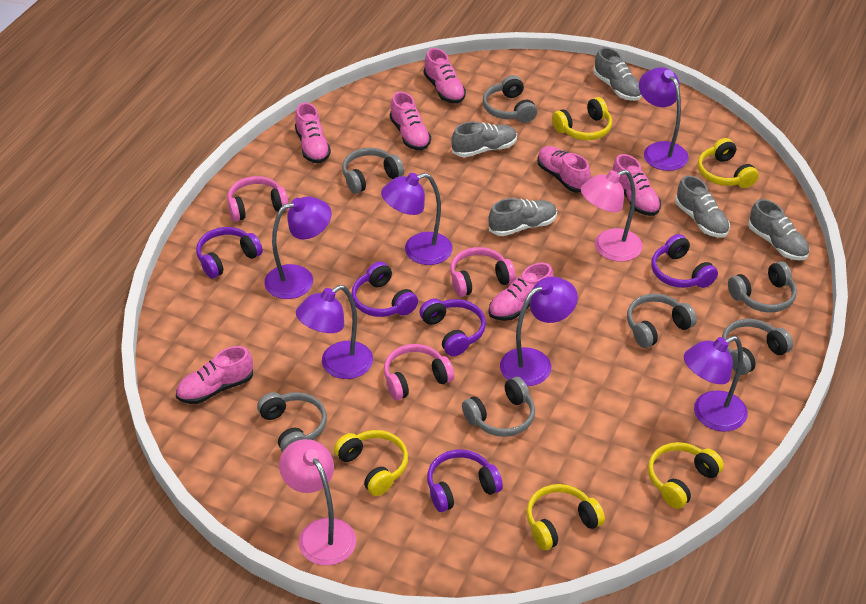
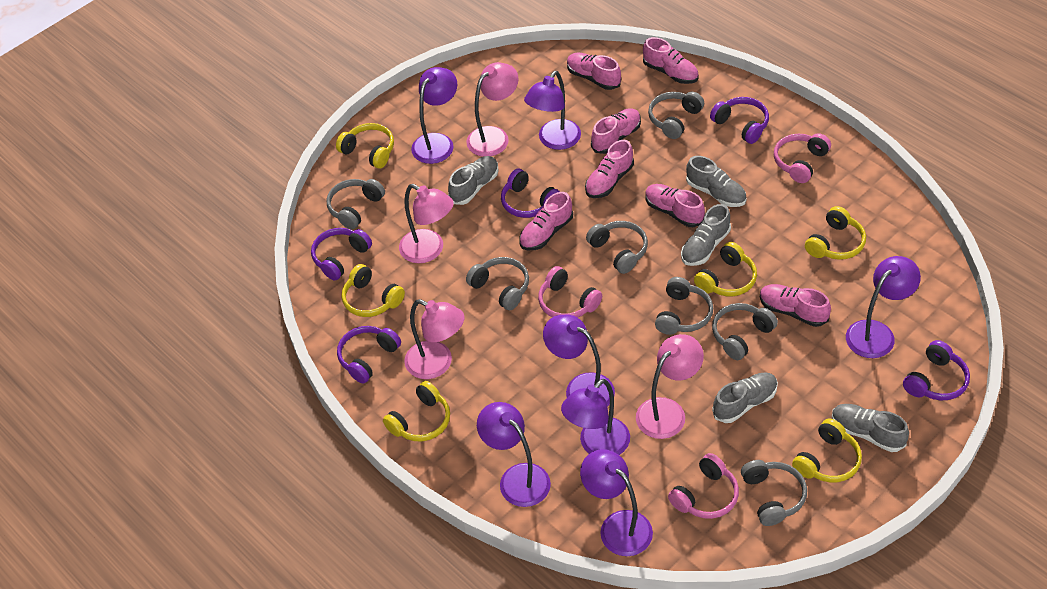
pink lamp: 2 -> 4
purple lamp: 6 -> 7
yellow headphones: 5 -> 6

